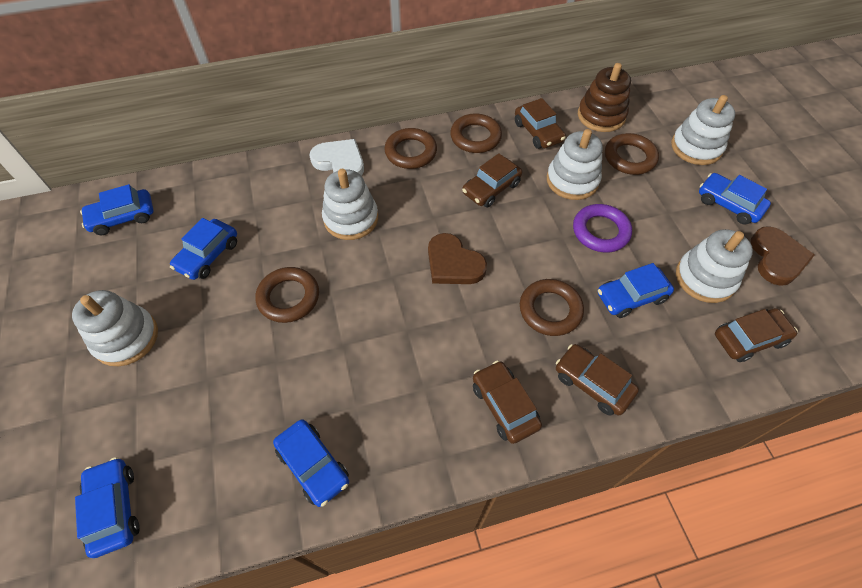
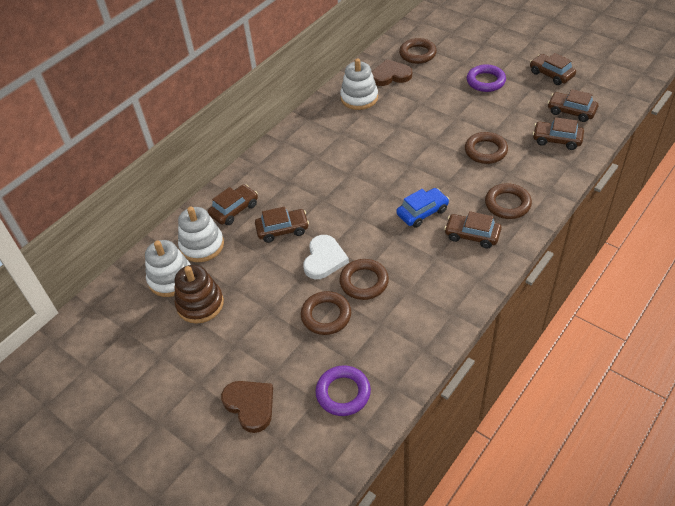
blue car: 6 -> 1
brown car: 5 -> 6
purple ring: 1 -> 2
white stacking toy: 5 -> 3

